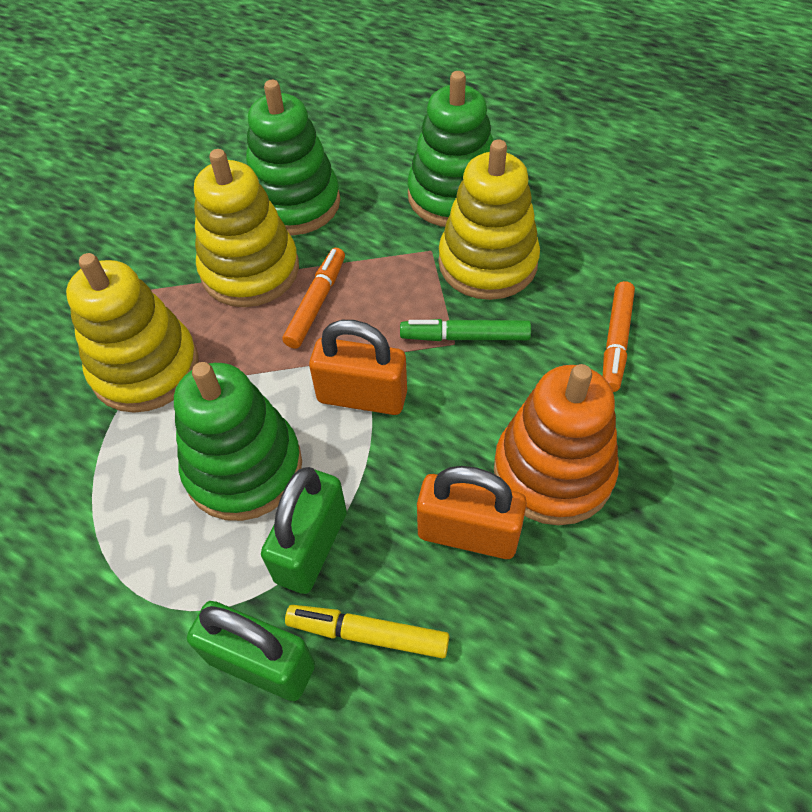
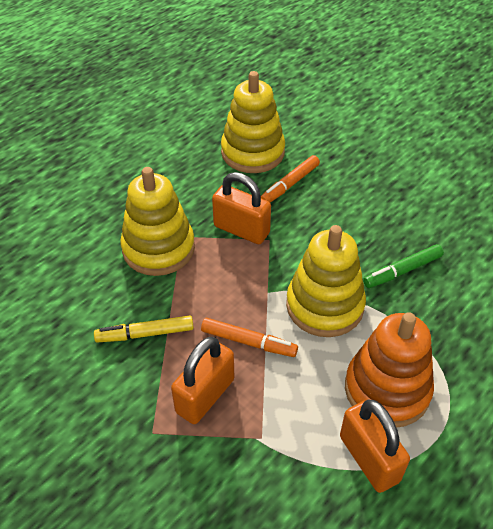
green padlock: 2 -> 0
green stacking toy: 3 -> 0
orange padlock: 2 -> 3

